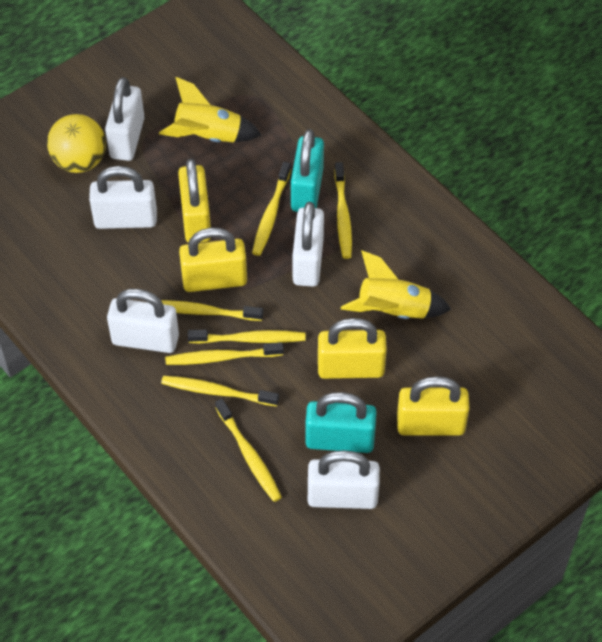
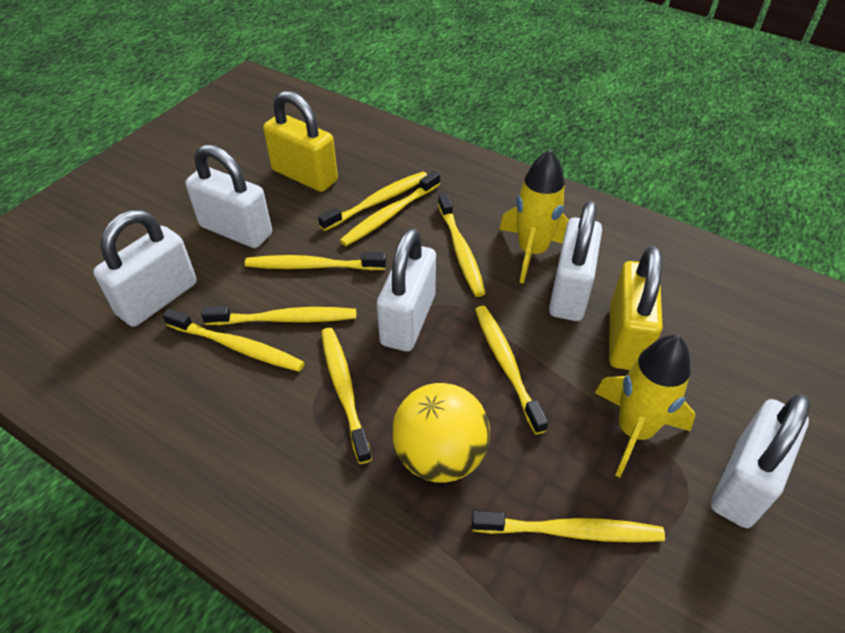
turquoise padlock: 2 -> 0
yellow padlock: 4 -> 2
yellow toothbrush: 7 -> 9

